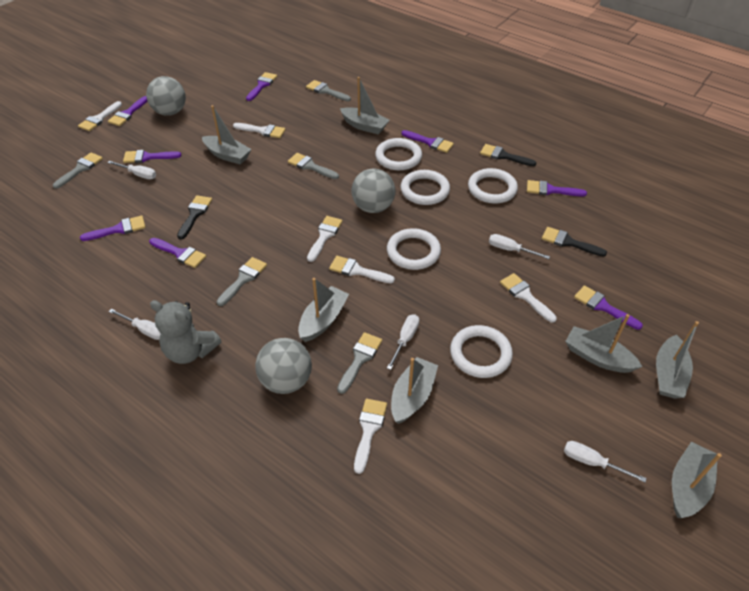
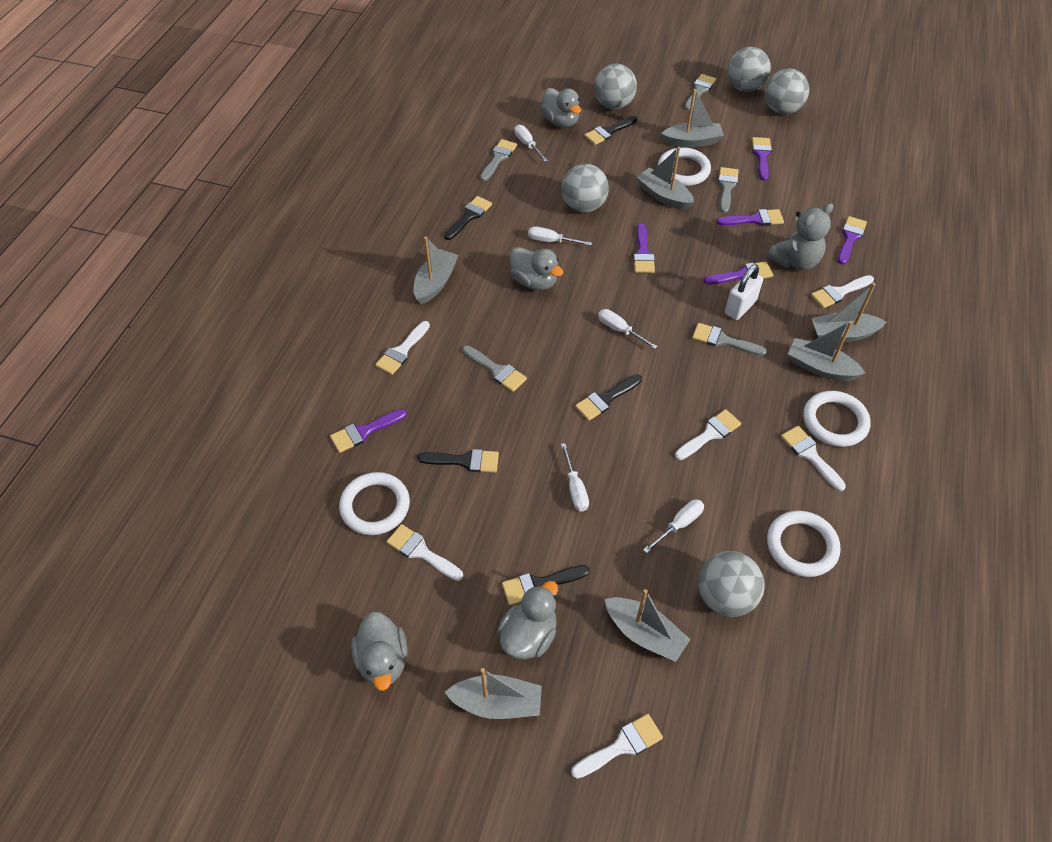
black brush: 3 -> 5
grey ball: 3 -> 5
grey duck: 0 -> 4
purple brush: 8 -> 6
white padlock: 0 -> 1
white ring: 5 -> 4

